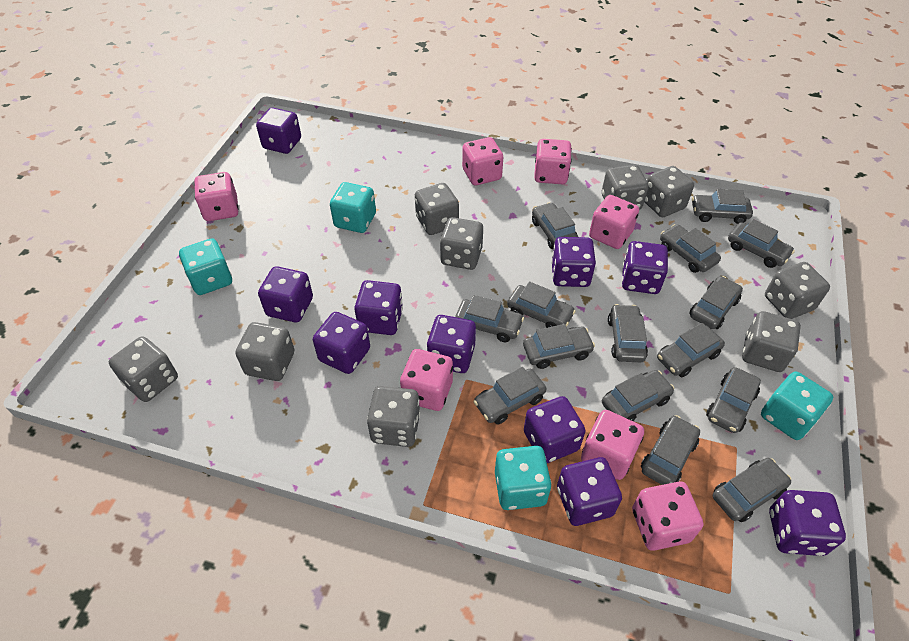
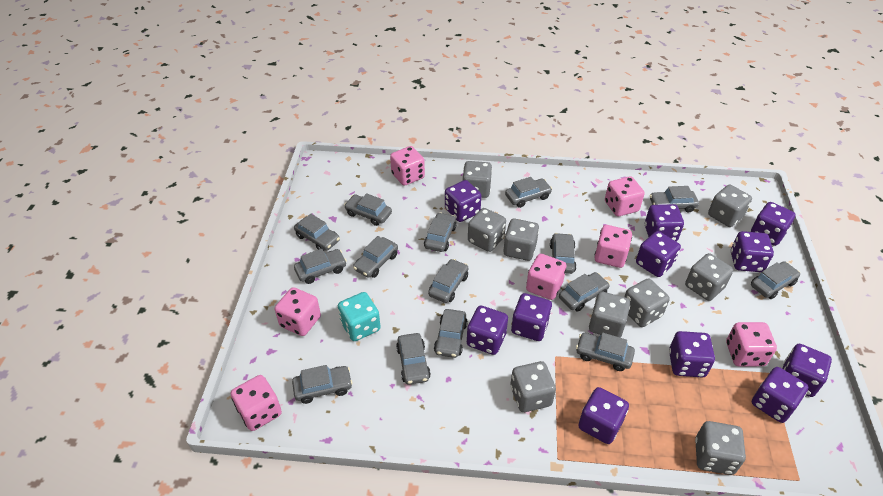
purple dice: 10 -> 11
turquoise dice: 4 -> 1

